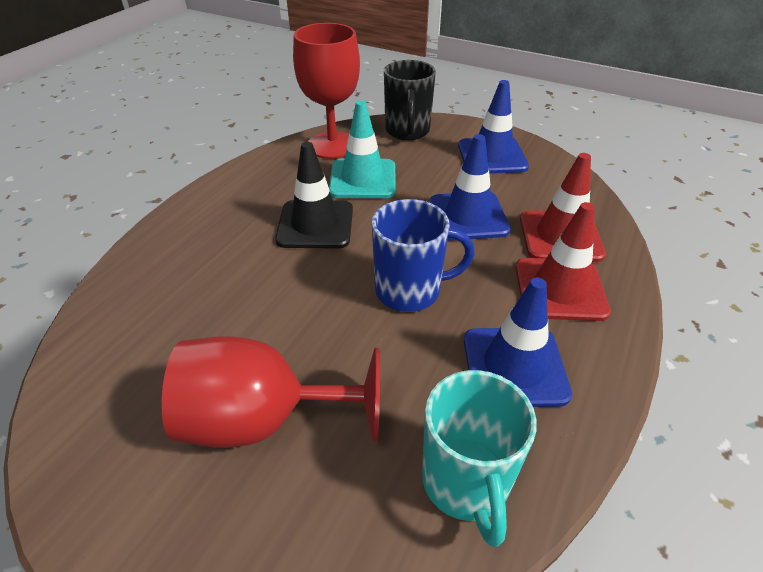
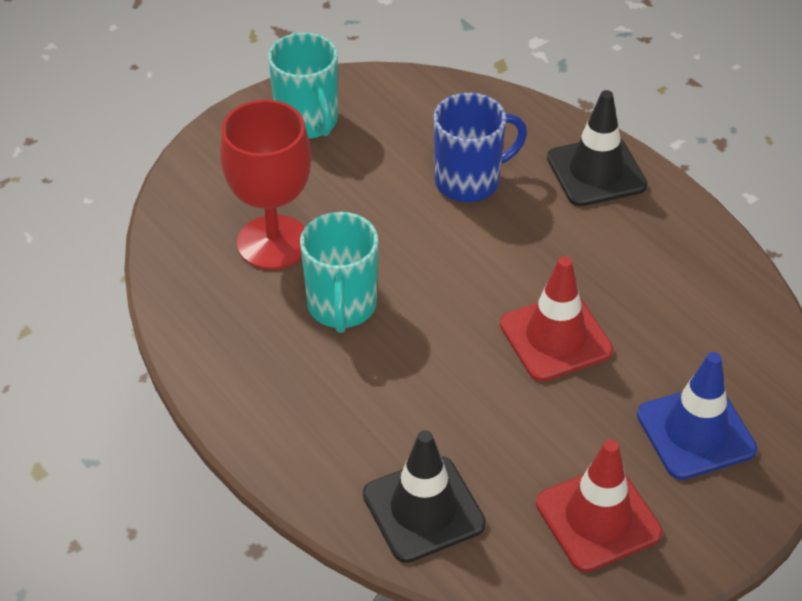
black mug: 1 -> 0
black traffic cone: 1 -> 2
blue traffic cone: 3 -> 1
red goblet: 2 -> 1
turquoise mug: 1 -> 2
turquoise traffic cone: 1 -> 0

